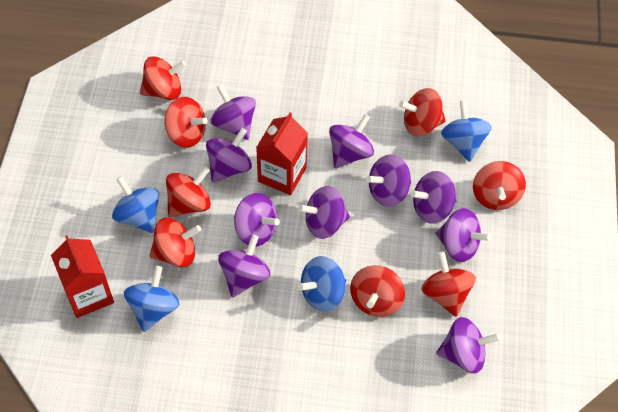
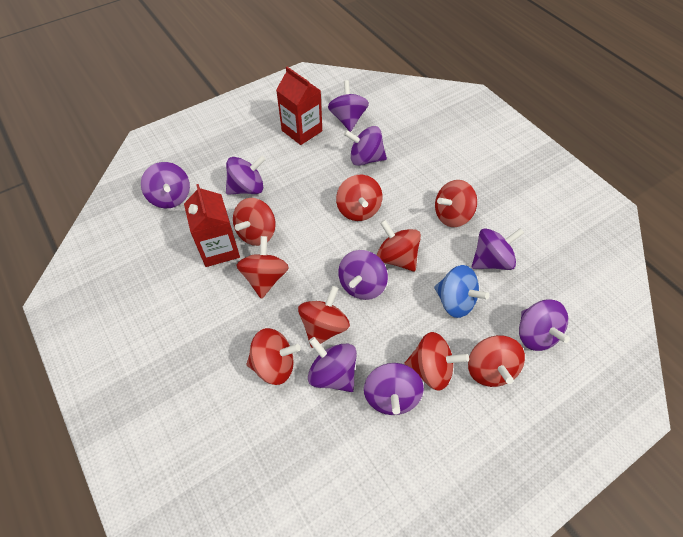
blue spinning top: 4 -> 1
purple spinning top: 10 -> 9
red spinning top: 8 -> 9

